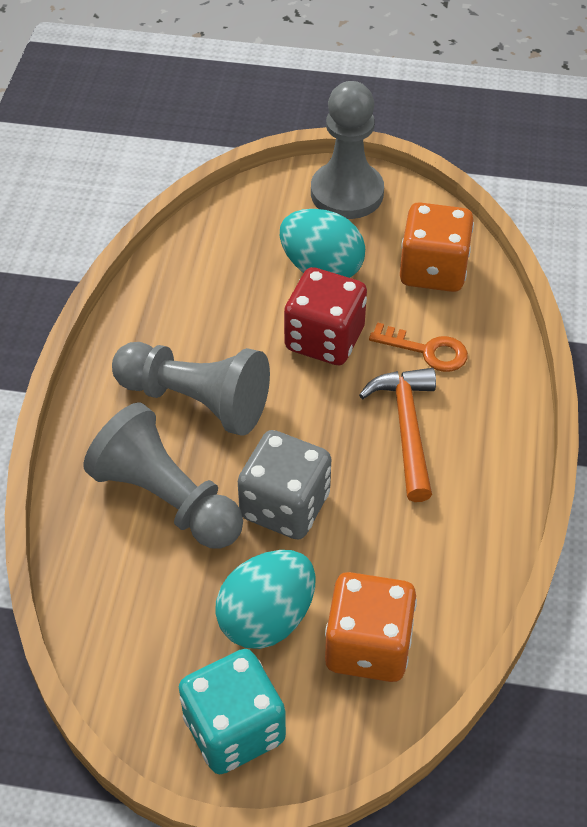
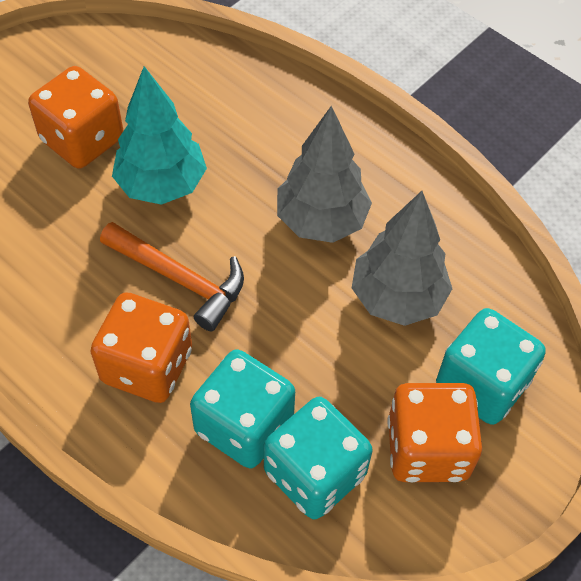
grey dice: 1 -> 0
grey pawn: 3 -> 0
grey tree: 0 -> 2
orange dice: 2 -> 3
orange key: 1 -> 0
red dice: 1 -> 0
turquoise dice: 1 -> 3
turquoise egg: 2 -> 0
turquoise tree: 0 -> 1

